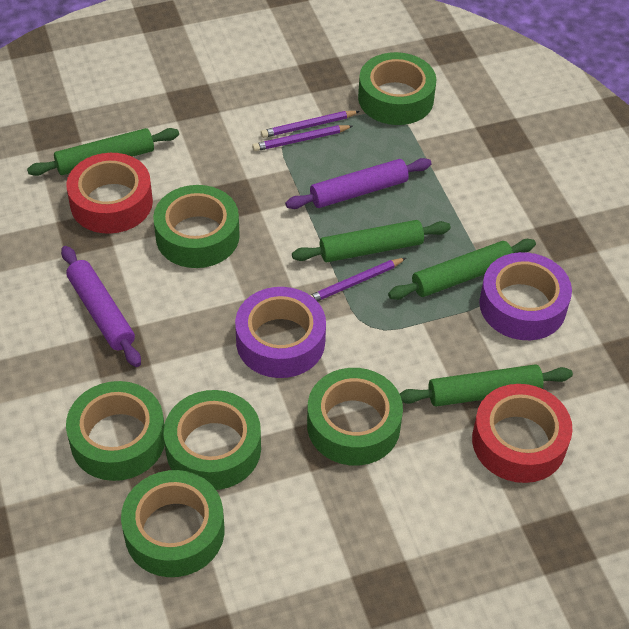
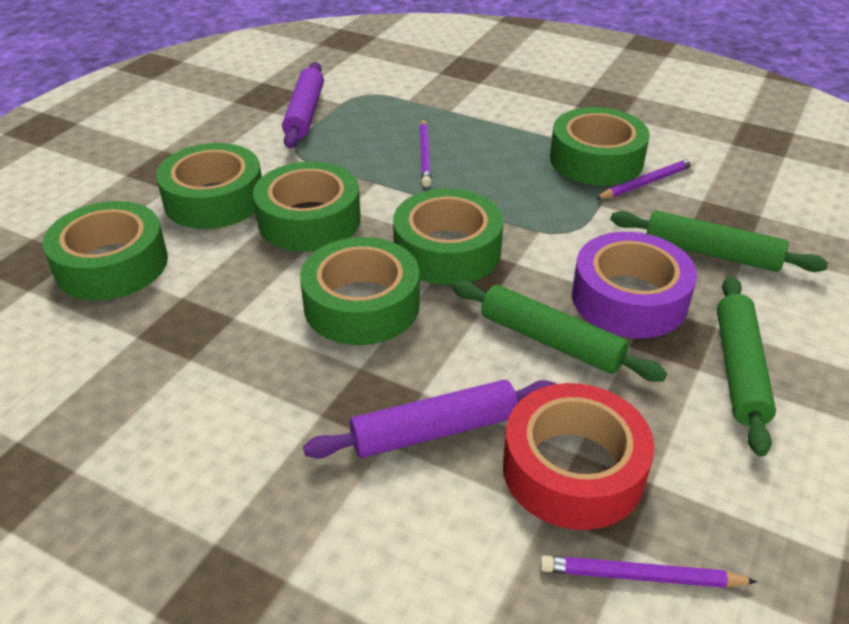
green rolling pin: 4 -> 3
purple tape: 2 -> 1
red tape: 2 -> 1

